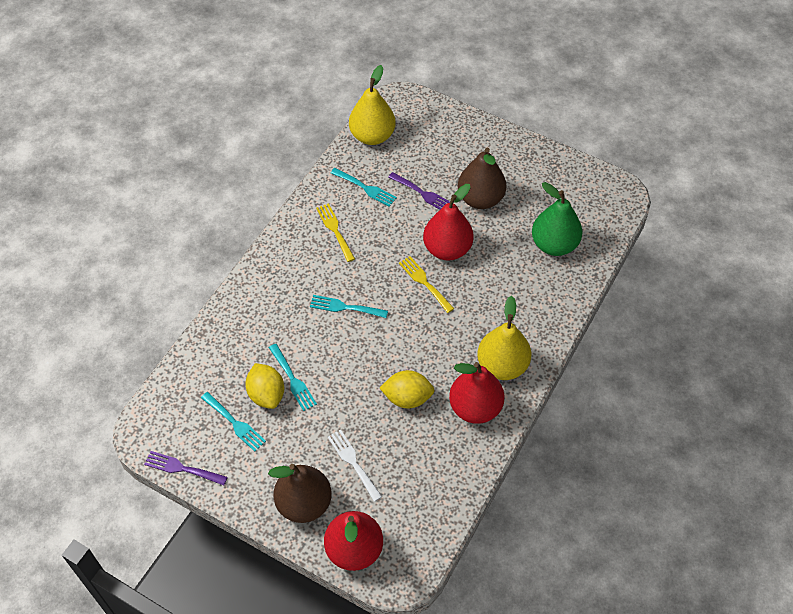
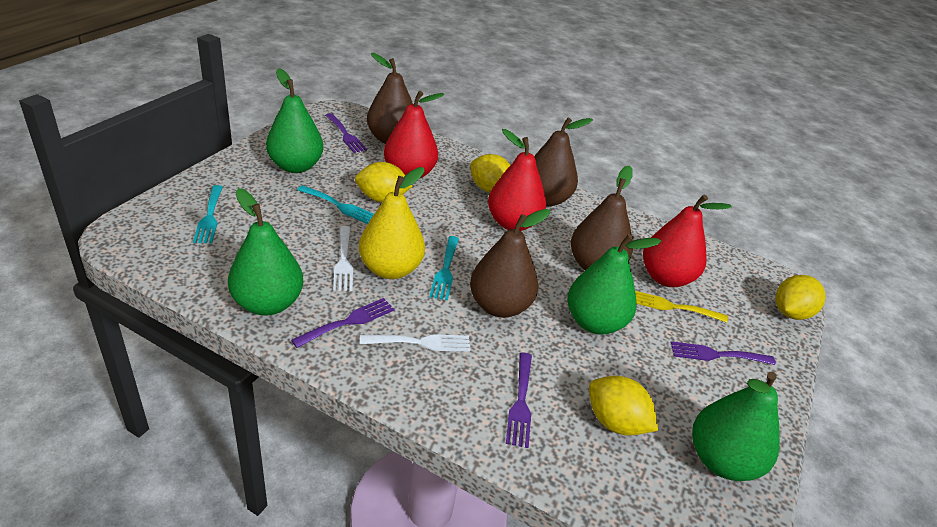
brown pear: 2 -> 4
green pear: 1 -> 4
purple fork: 2 -> 4
turquoise fork: 4 -> 3
white fork: 1 -> 2
yellow fork: 2 -> 1
yellow lemon: 2 -> 4
yellow pear: 2 -> 1

